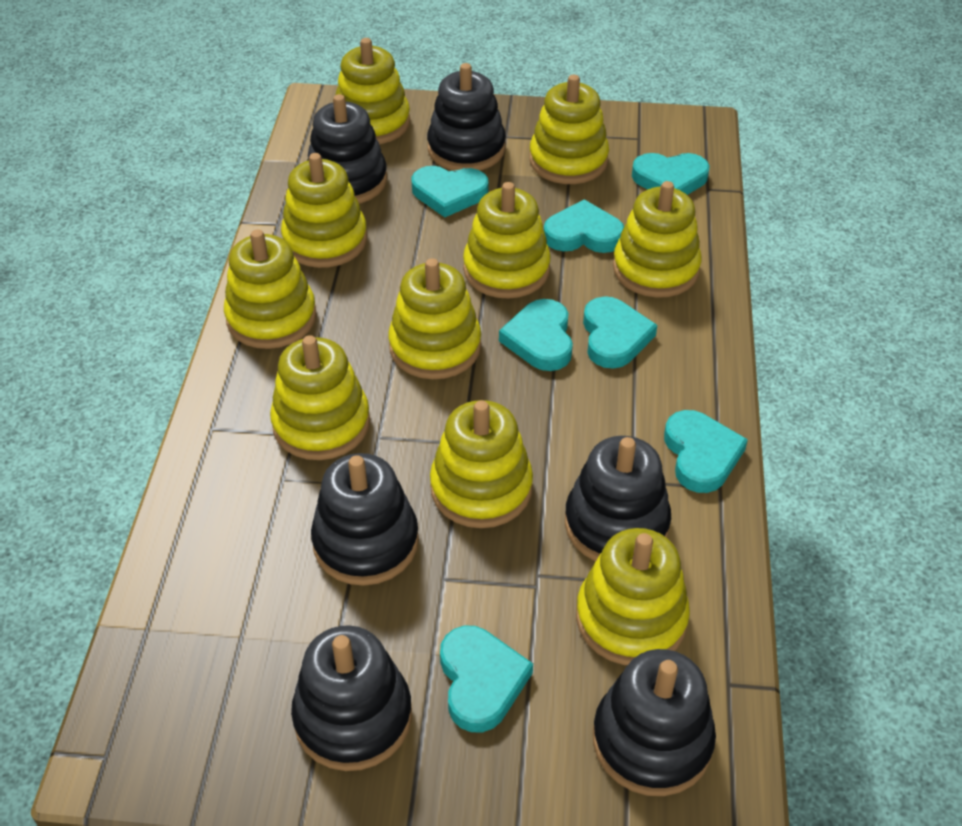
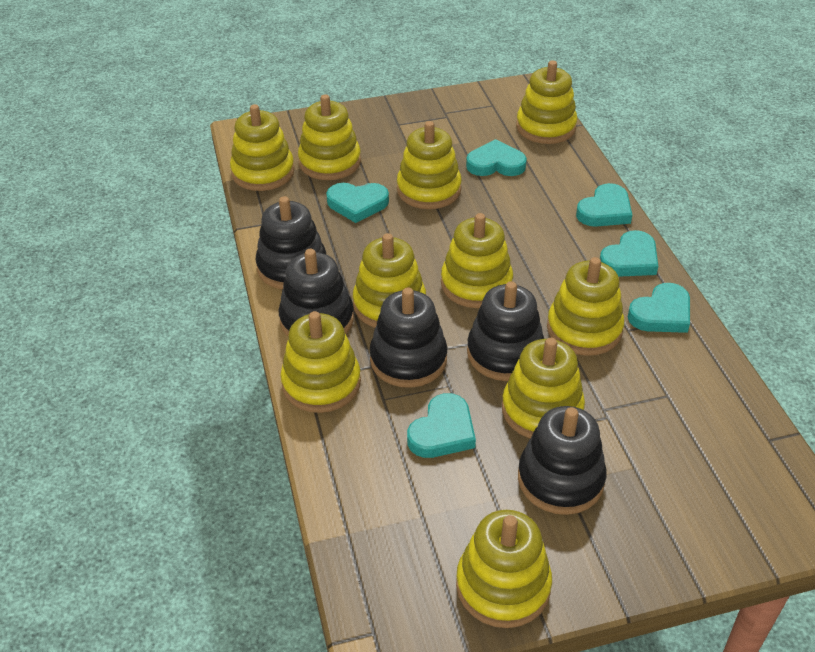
black stacking toy: 6 -> 5
turquoise heart: 7 -> 6

